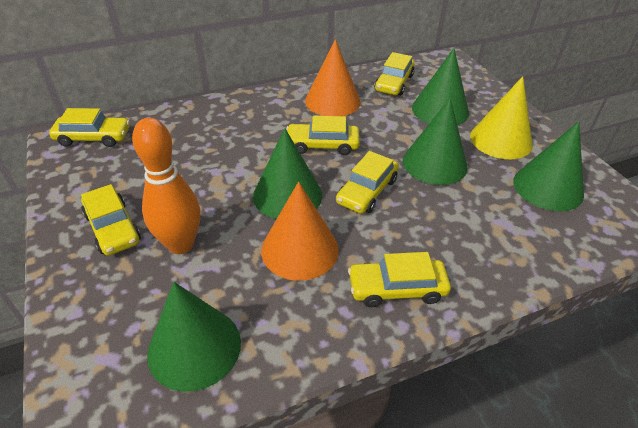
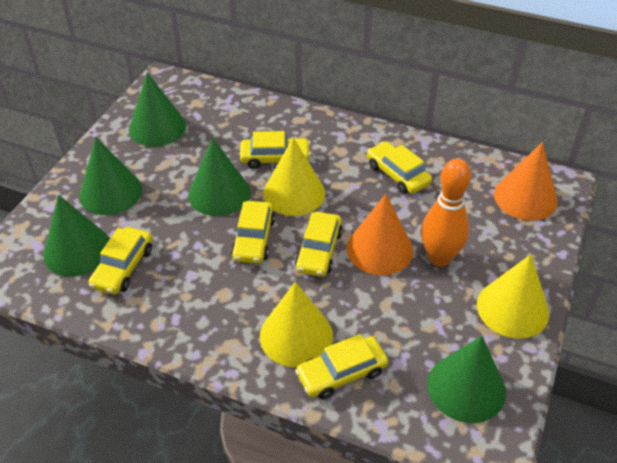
yellow cone: 1 -> 3

